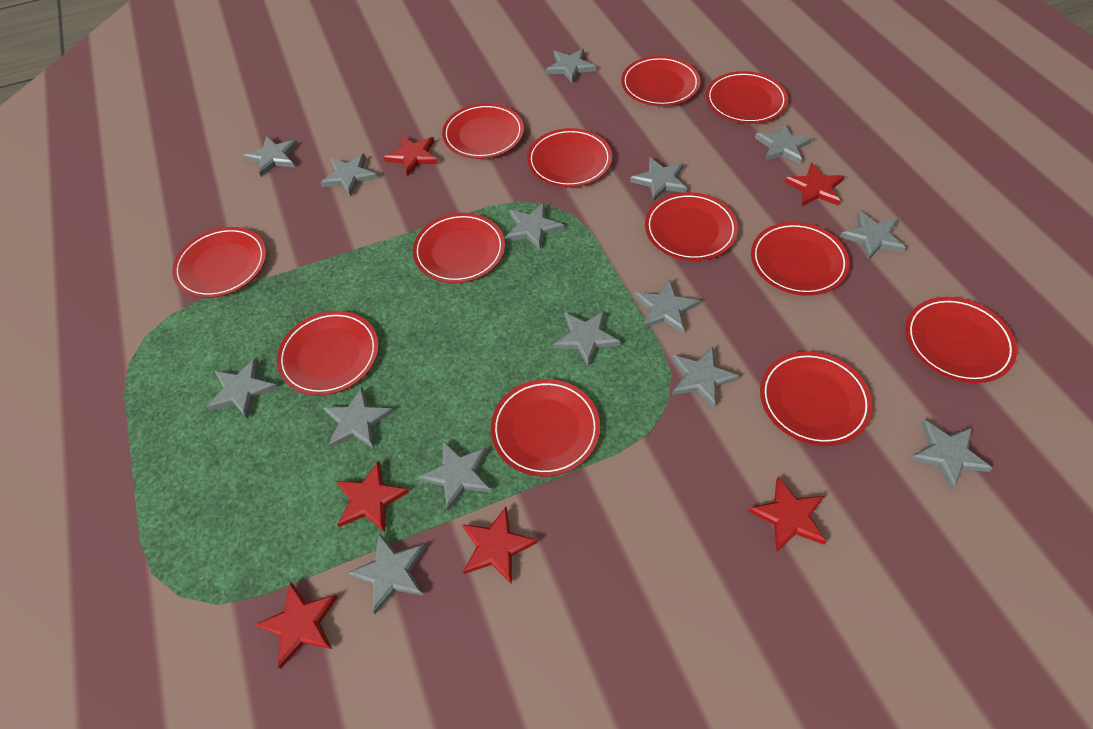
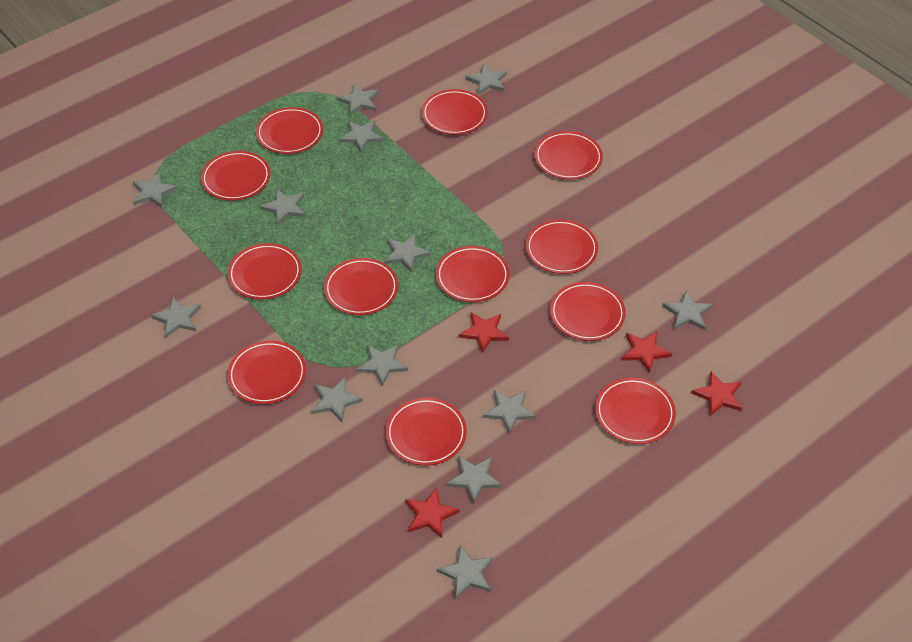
grey star: 15 -> 13
red star: 6 -> 4

